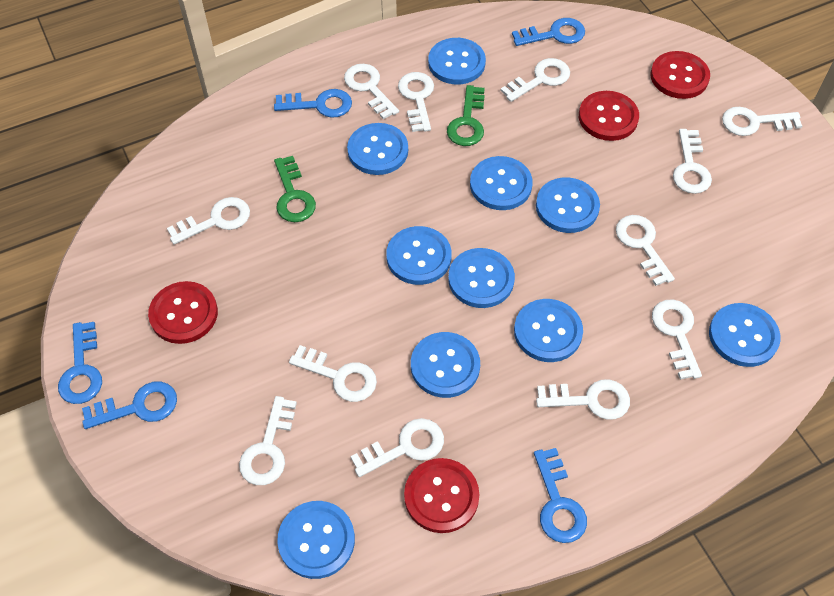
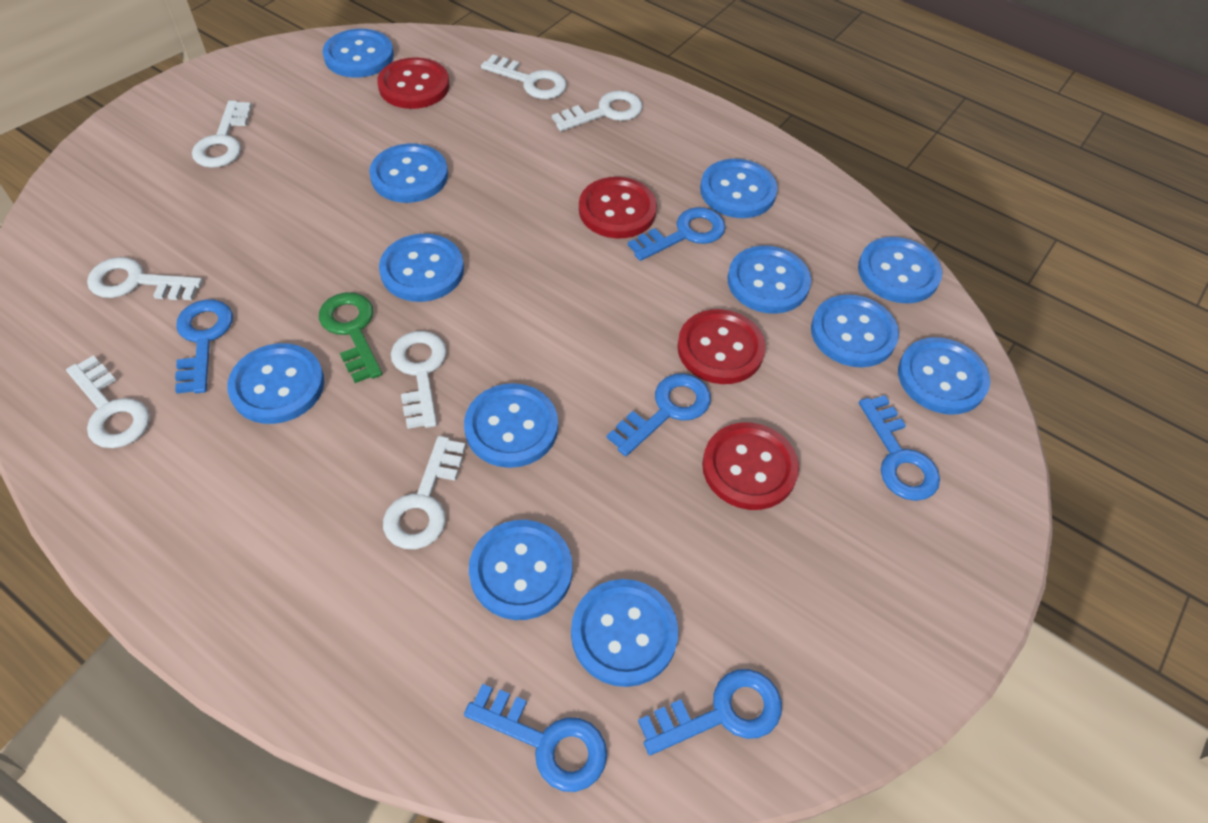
blue button: 10 -> 12
blue key: 5 -> 6
green key: 2 -> 1
white key: 12 -> 7

